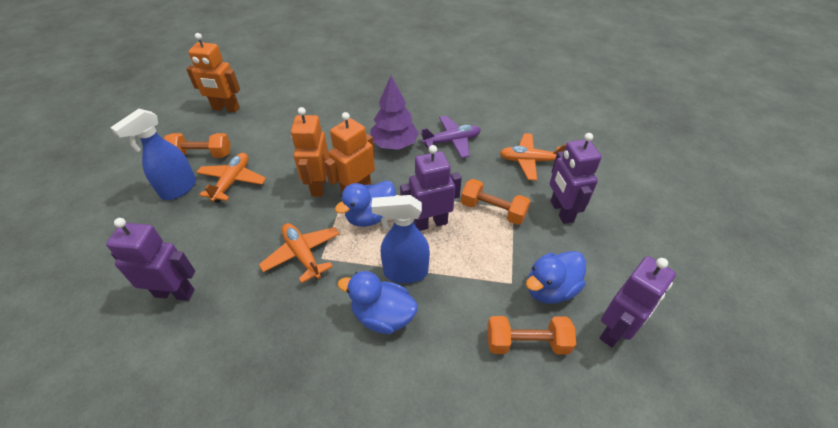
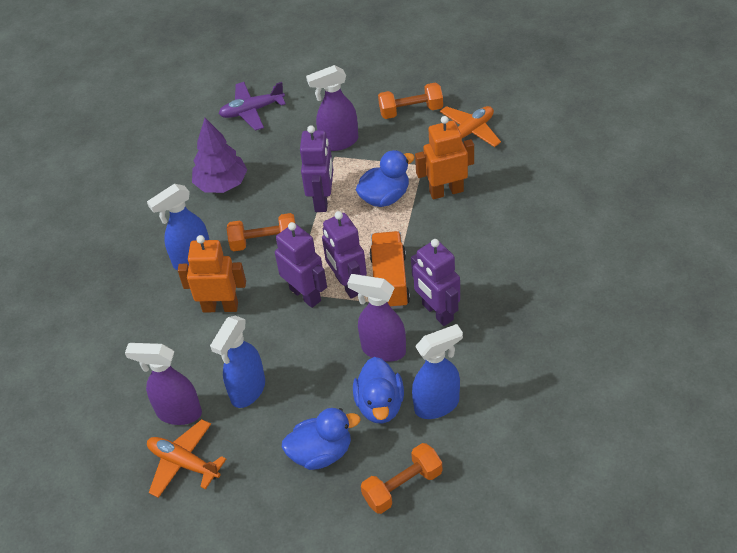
blue spray bottle: 2 -> 3
orange plane: 3 -> 2
orange robot: 3 -> 2
orange truck: 0 -> 1
purple spray bottle: 0 -> 3

